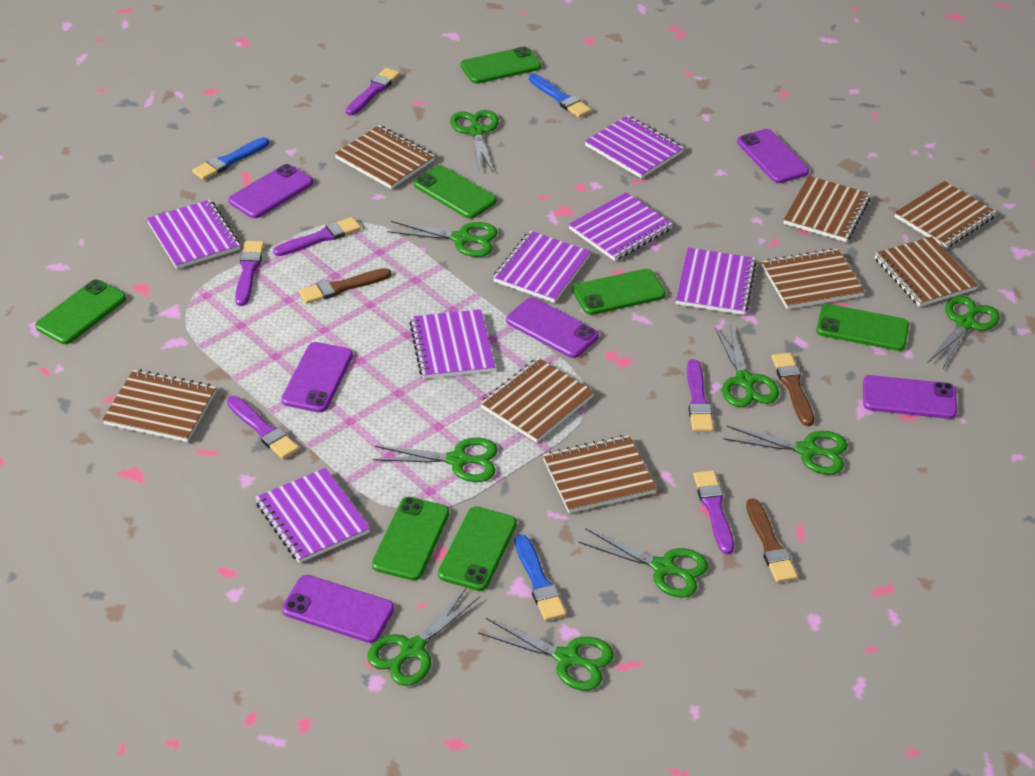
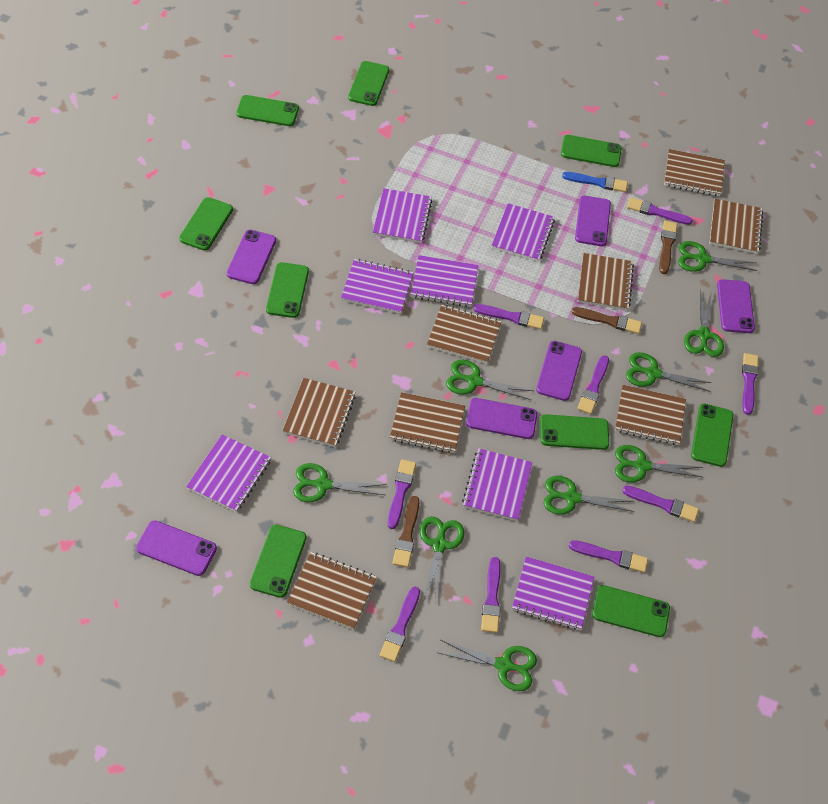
blue brush: 3 -> 1
green phone: 7 -> 9
purple brush: 6 -> 9

